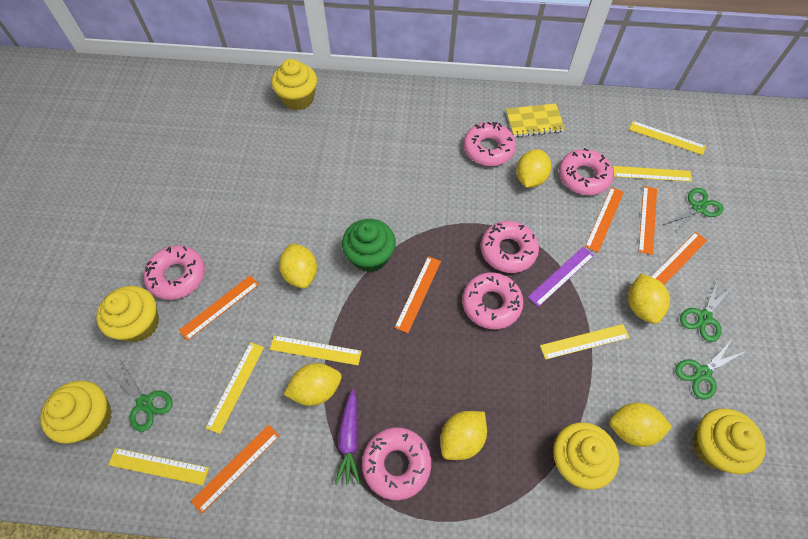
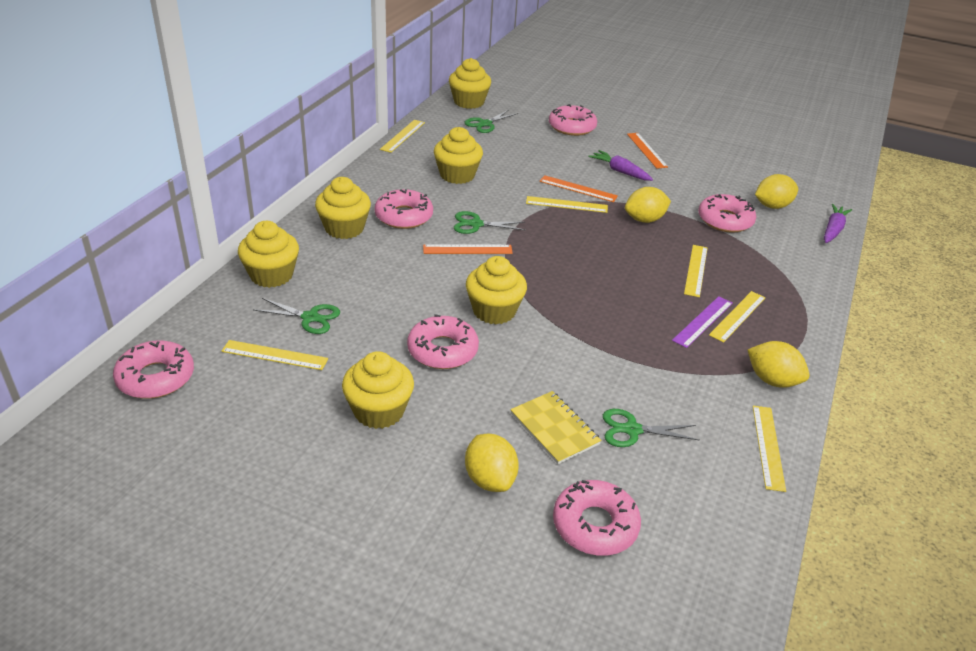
green cupcake: 1 -> 0
orange ruler: 6 -> 3
purple carrot: 1 -> 2
yellow cupcake: 5 -> 6
yellow lemon: 6 -> 4

